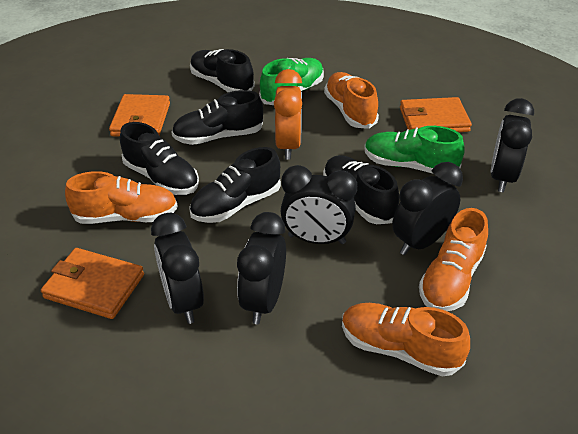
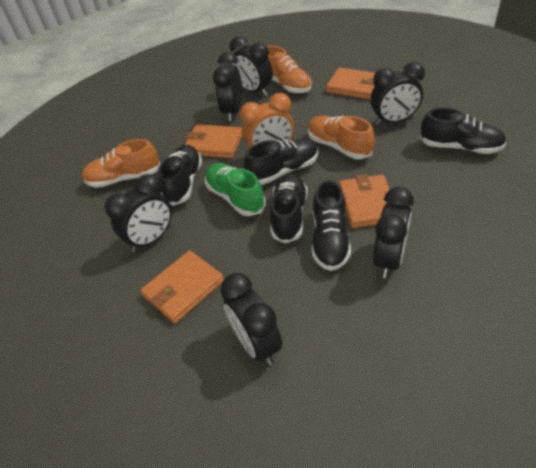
black clock: 5 -> 6
green shoe: 2 -> 1
orange shoe: 4 -> 3
orange wallet: 3 -> 4

